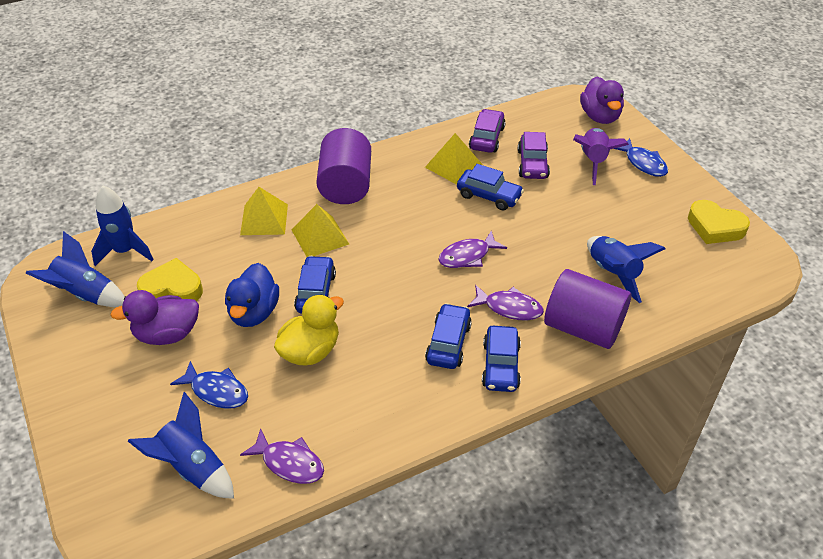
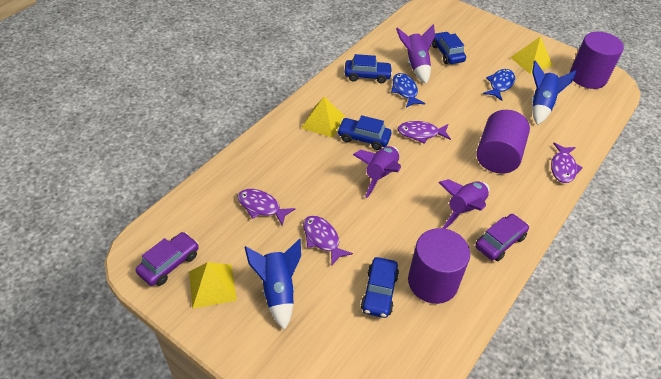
blue duck: 1 -> 0
blue rocket: 4 -> 2
purple cylinder: 2 -> 3
purple duck: 2 -> 0
purple fish: 3 -> 4
purple rocket: 1 -> 3
yellow duck: 1 -> 0
yellow heart: 2 -> 0

